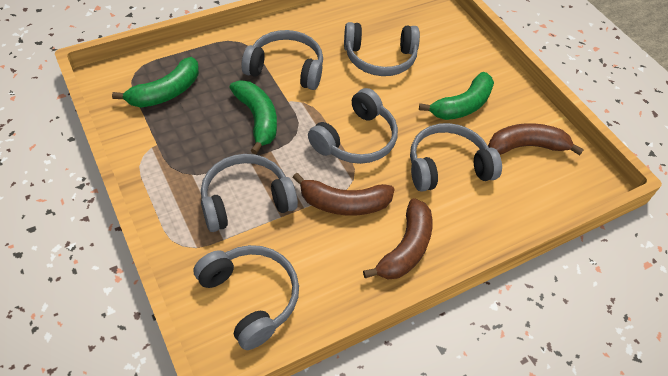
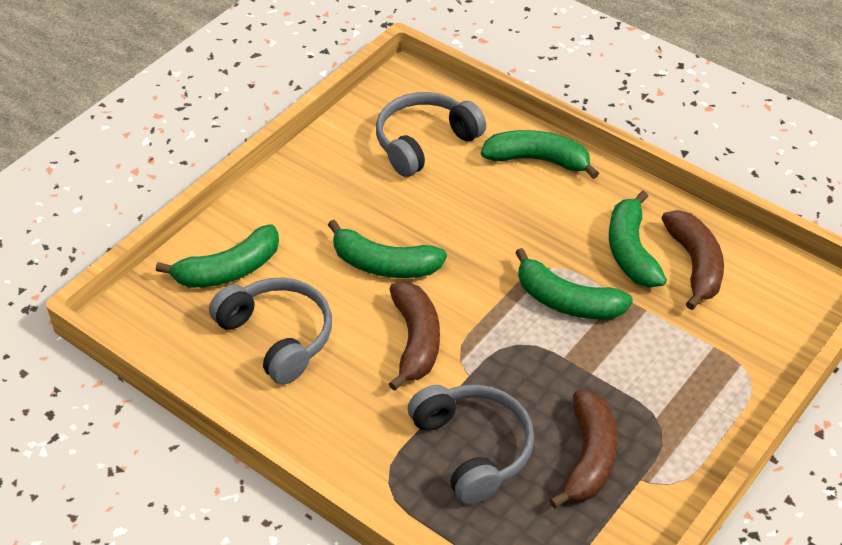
green banana: 3 -> 5
grey headphones: 6 -> 3

